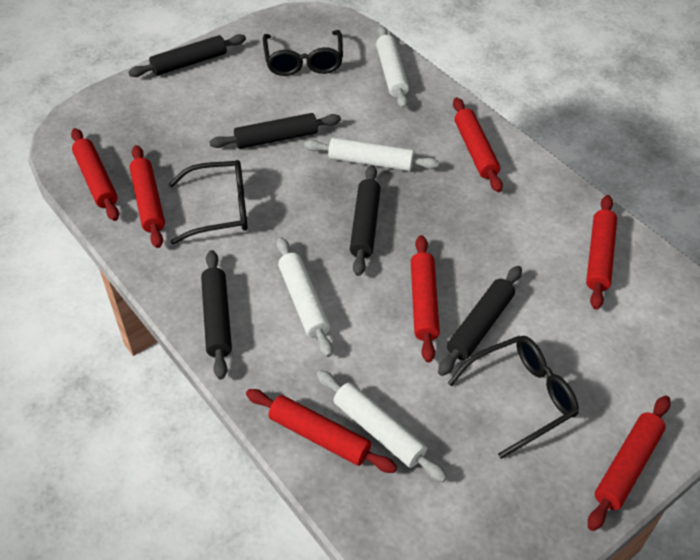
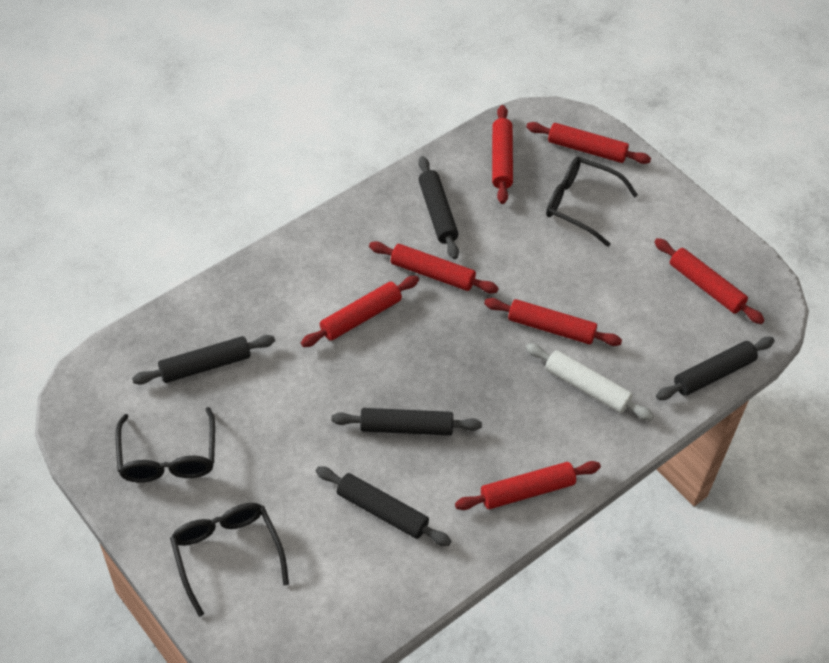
white rolling pin: 4 -> 1

